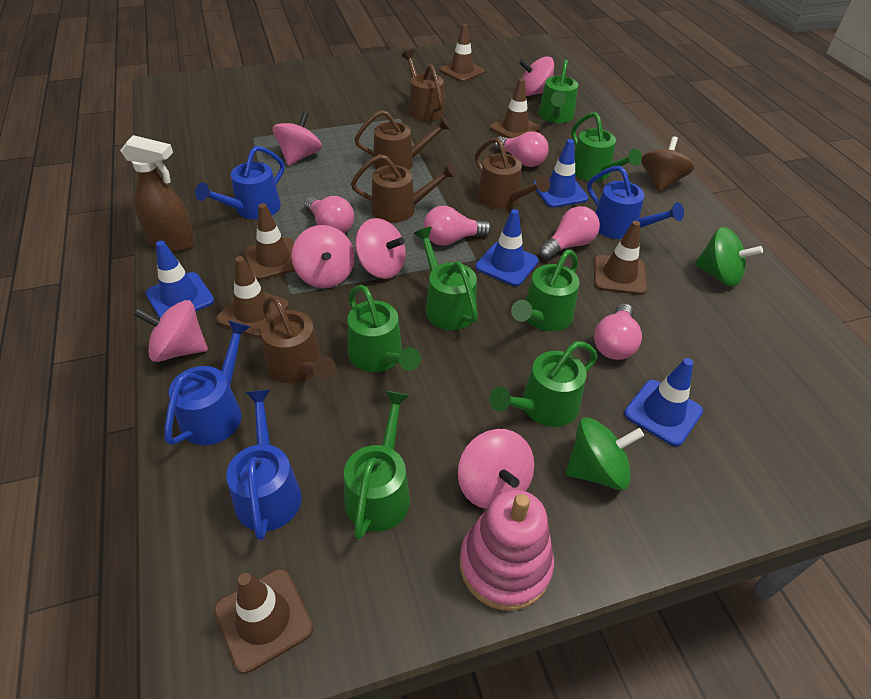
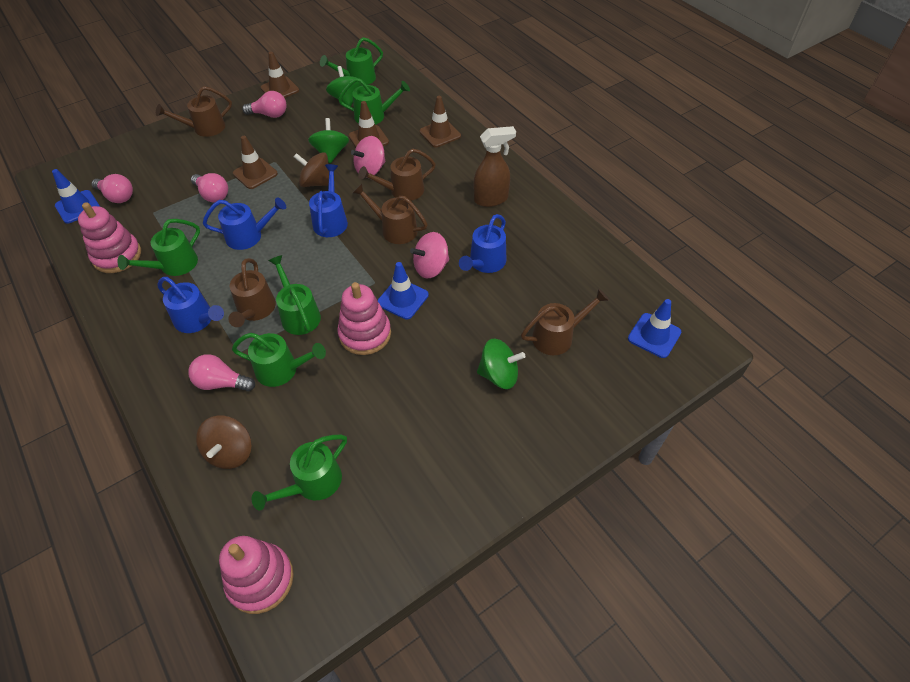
blue traffic cone: 4 -> 3
brown spinning top: 1 -> 2
brown traffic cone: 6 -> 4
green spinning top: 2 -> 3
green watering can: 7 -> 6
pink light bulb: 5 -> 4
pink spinning top: 6 -> 2
pink stacking toy: 1 -> 3

